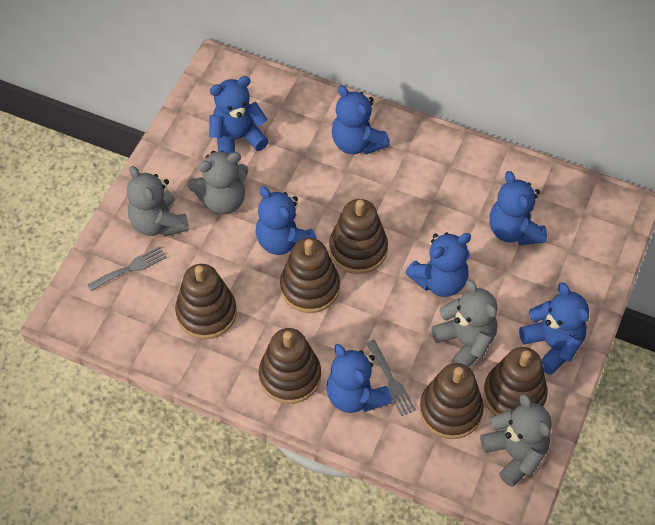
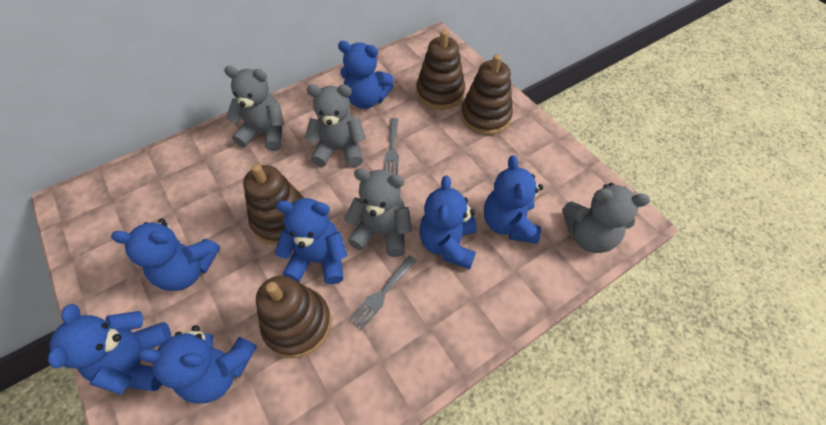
brown stacking toy: 6 -> 4

